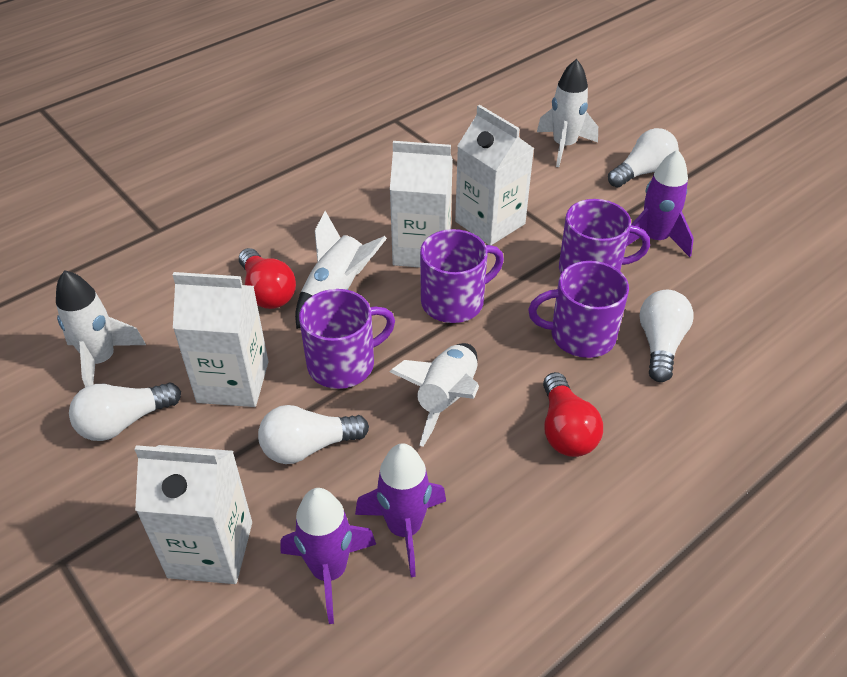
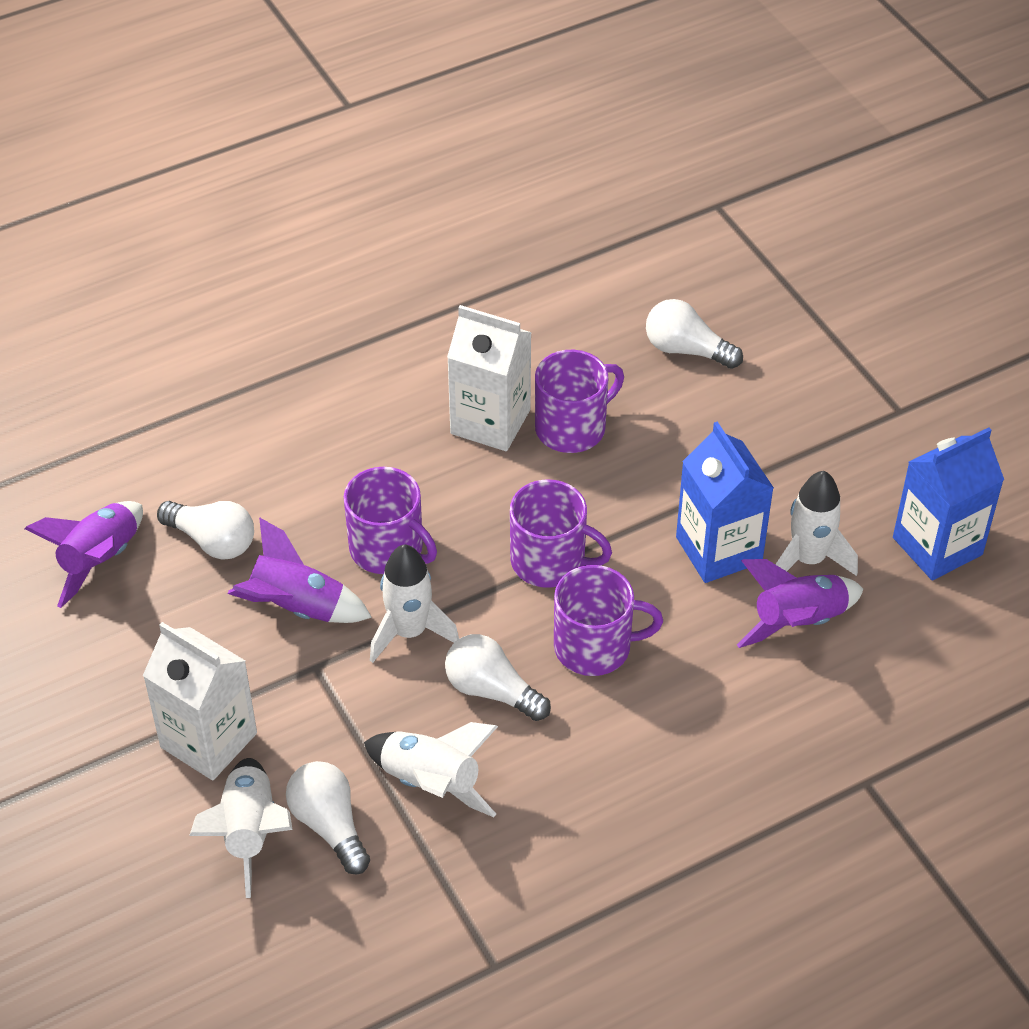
blue carton: 0 -> 2
red light bulb: 2 -> 0
white carton: 4 -> 2

